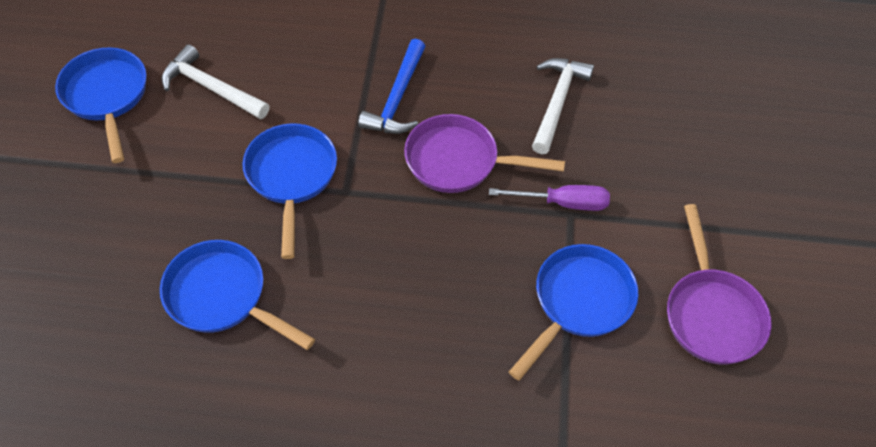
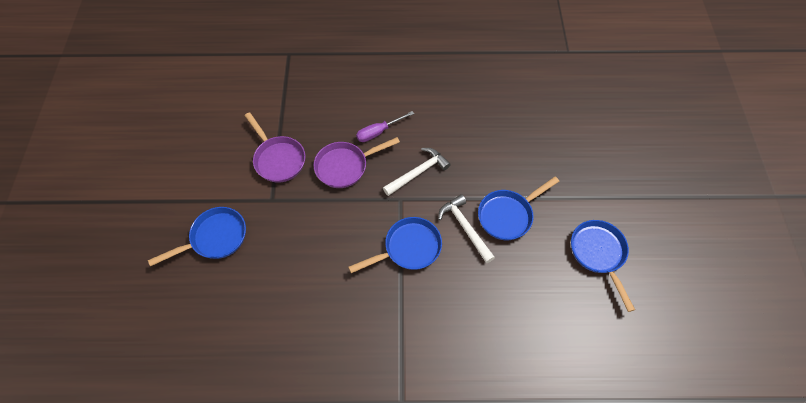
blue hammer: 1 -> 0

